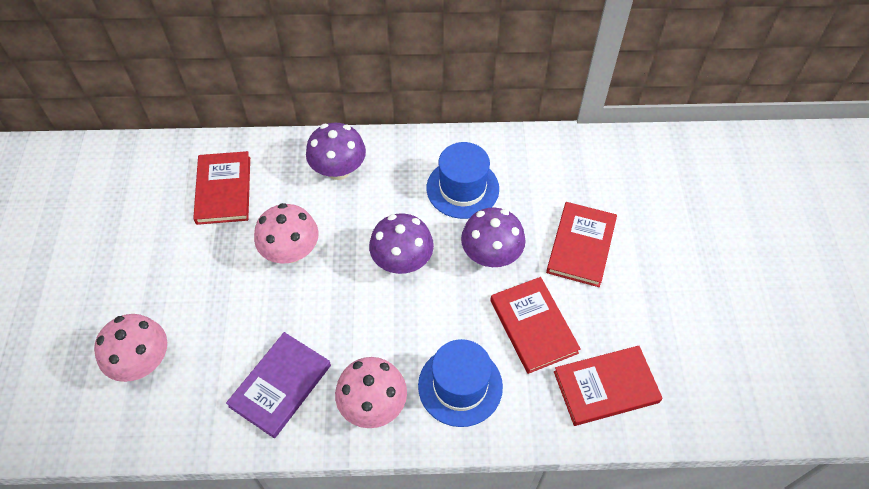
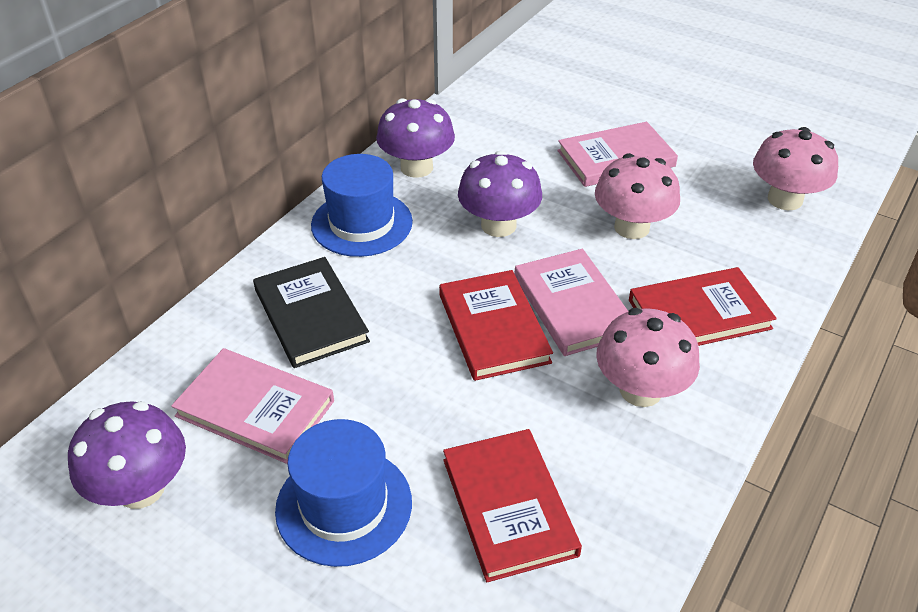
black book: 0 -> 1
pink book: 0 -> 3
purple book: 1 -> 0
red book: 4 -> 3

